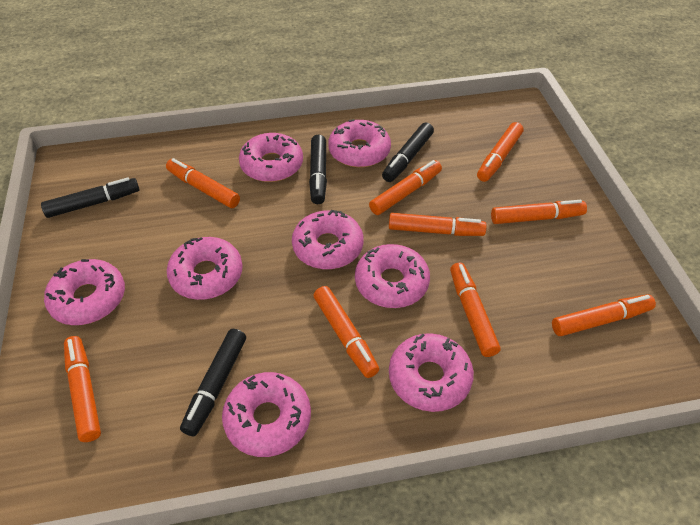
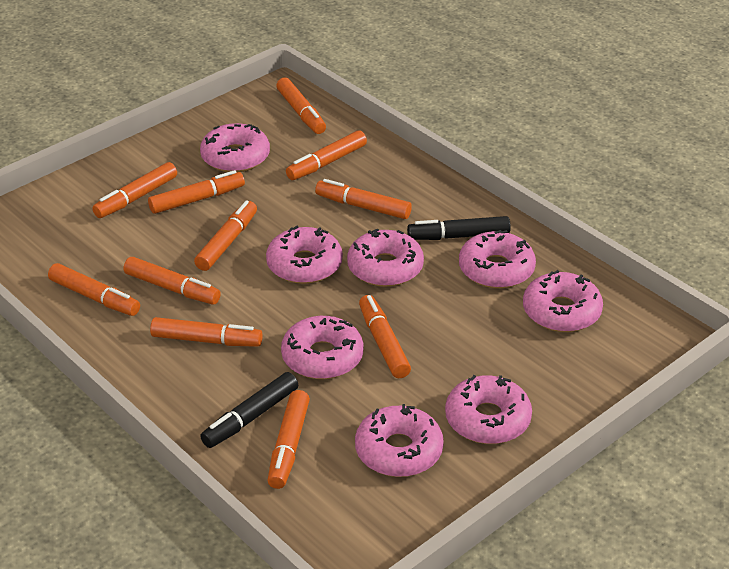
black marker: 4 -> 2
orange marker: 9 -> 11

